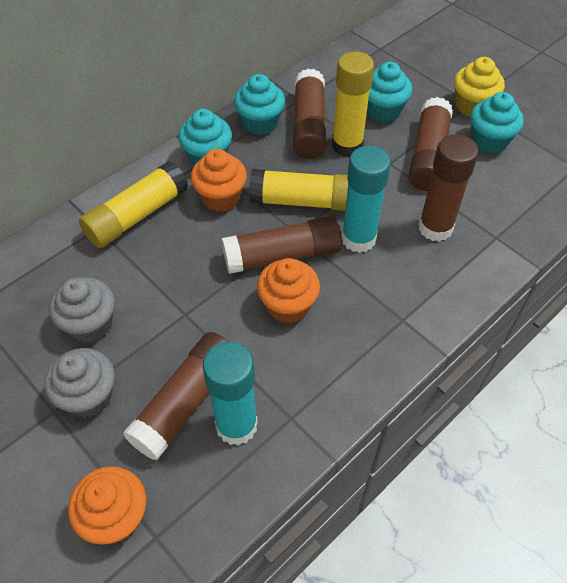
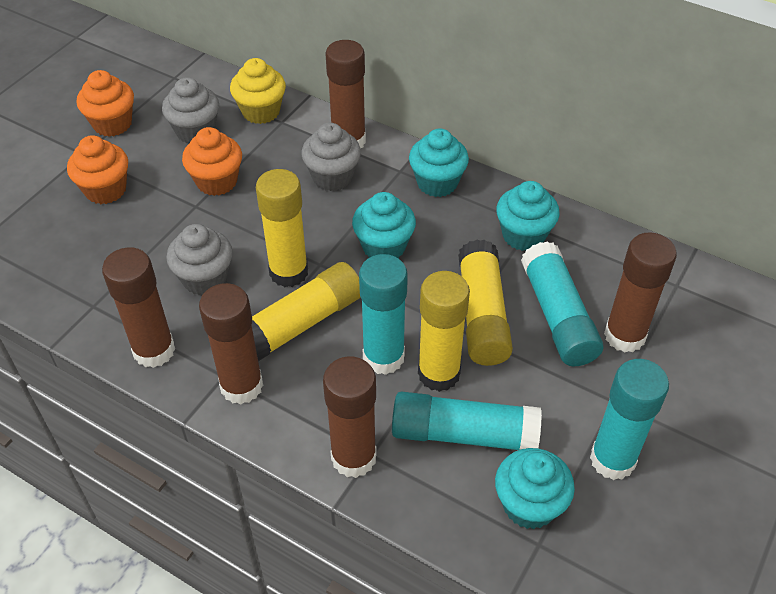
grey cupcake: 2 -> 3
turquoise glue stick: 2 -> 4
yellow glue stick: 3 -> 4

